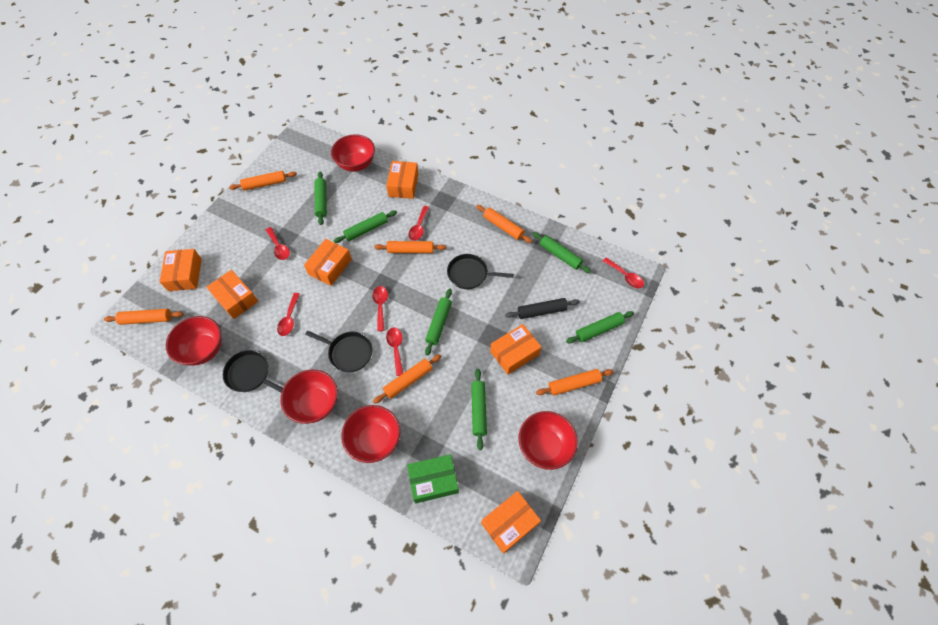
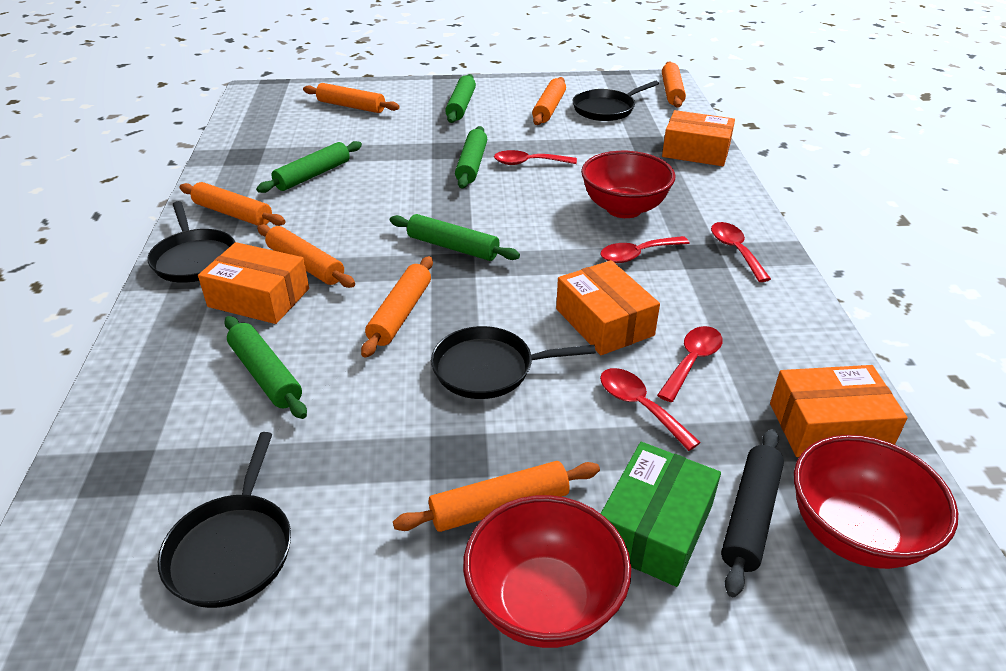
black pan: 3 -> 4
green rolling pin: 6 -> 5
orange box: 6 -> 4
orange rolling pin: 6 -> 7
red bowl: 5 -> 3
red spoon: 6 -> 5

